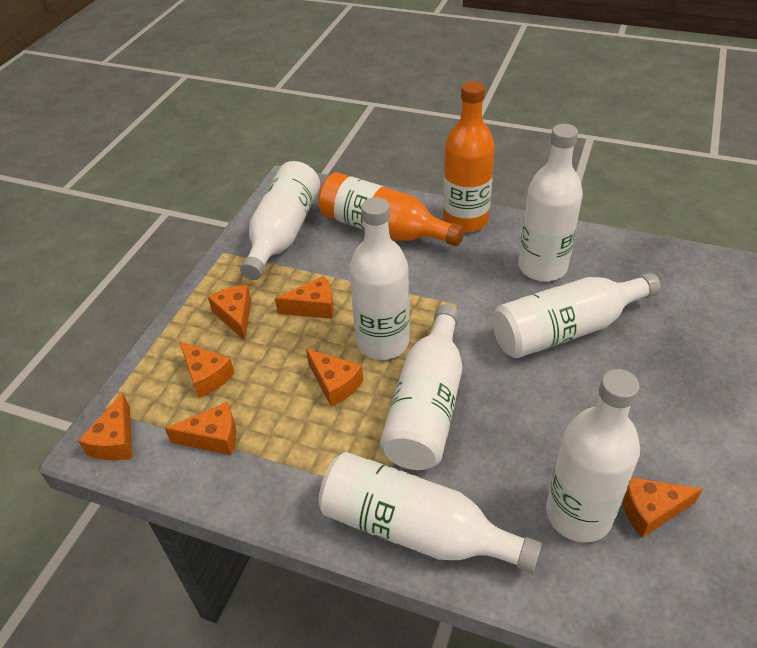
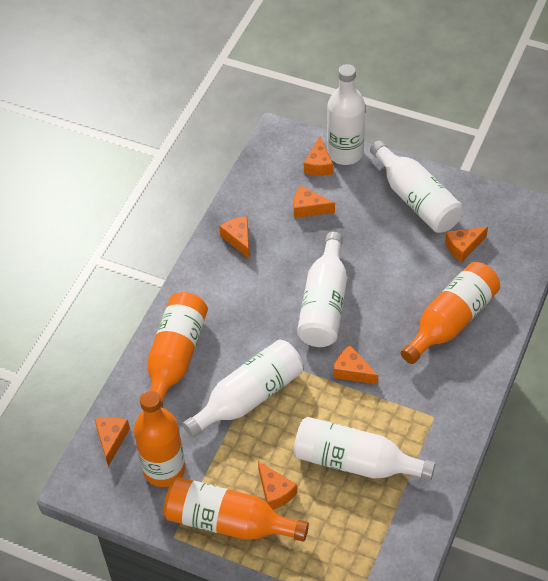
orange bottle: 2 -> 4
white bottle: 7 -> 5

